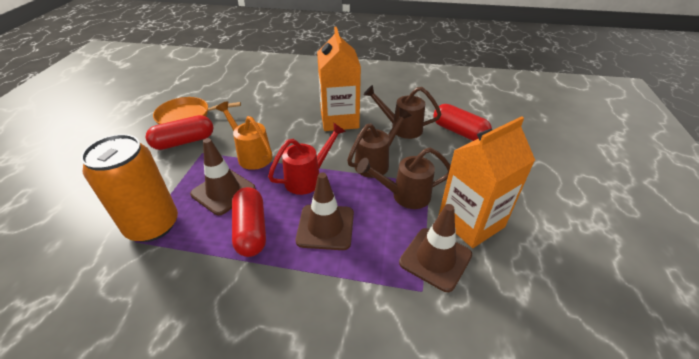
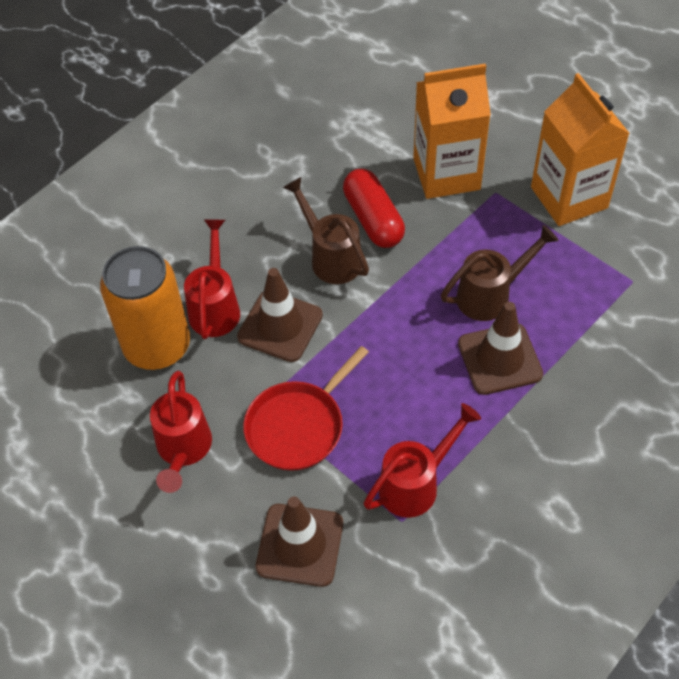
brown watering can: 3 -> 2
orange pan: 1 -> 0
orange watering can: 1 -> 0
red capsule: 3 -> 1
red pan: 0 -> 1
red watering can: 1 -> 3

